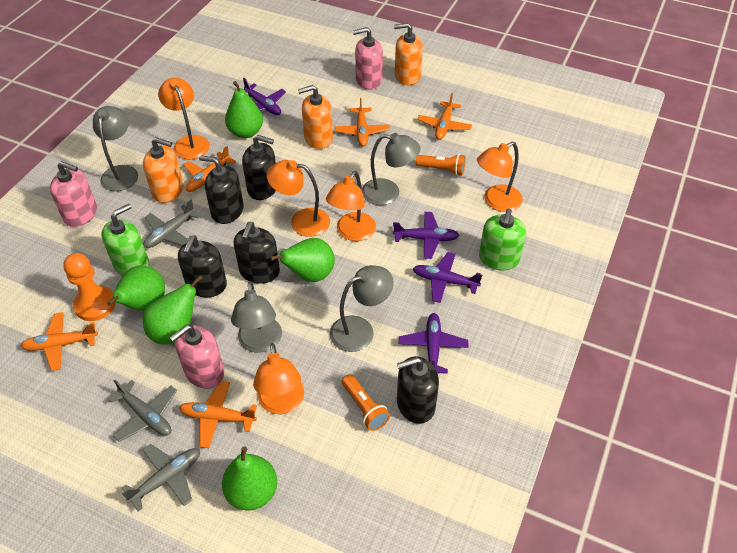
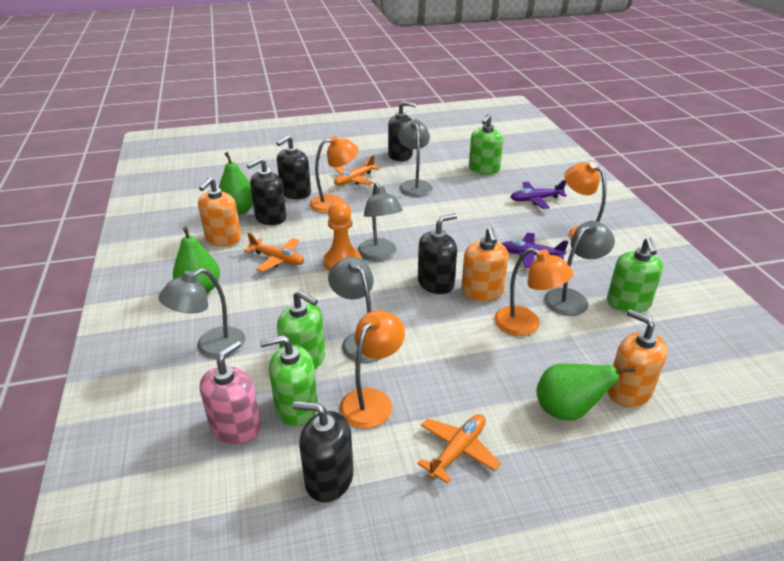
green pear: 5 -> 3
green soap dispenser: 2 -> 4
grey lamp: 4 -> 5
grey plane: 3 -> 0
orange flashlight: 2 -> 0
orange lamp: 5 -> 4
orange plane: 5 -> 3
pink soap dispenser: 3 -> 1
purple plane: 4 -> 2

